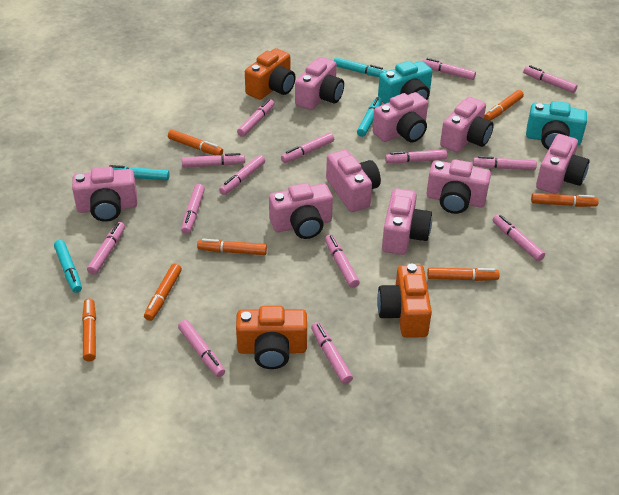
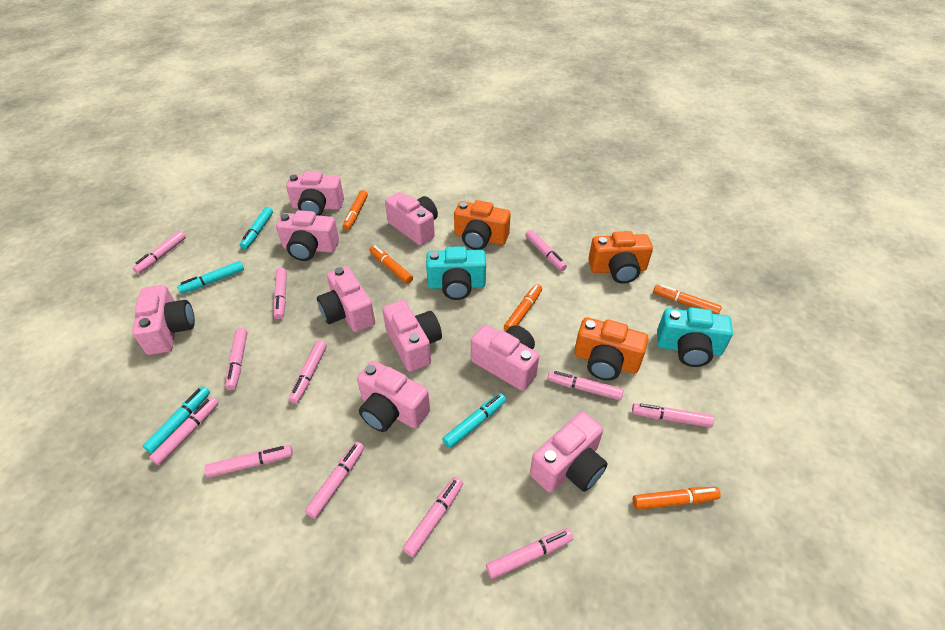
orange marker: 7 -> 5
pink marker: 14 -> 12

